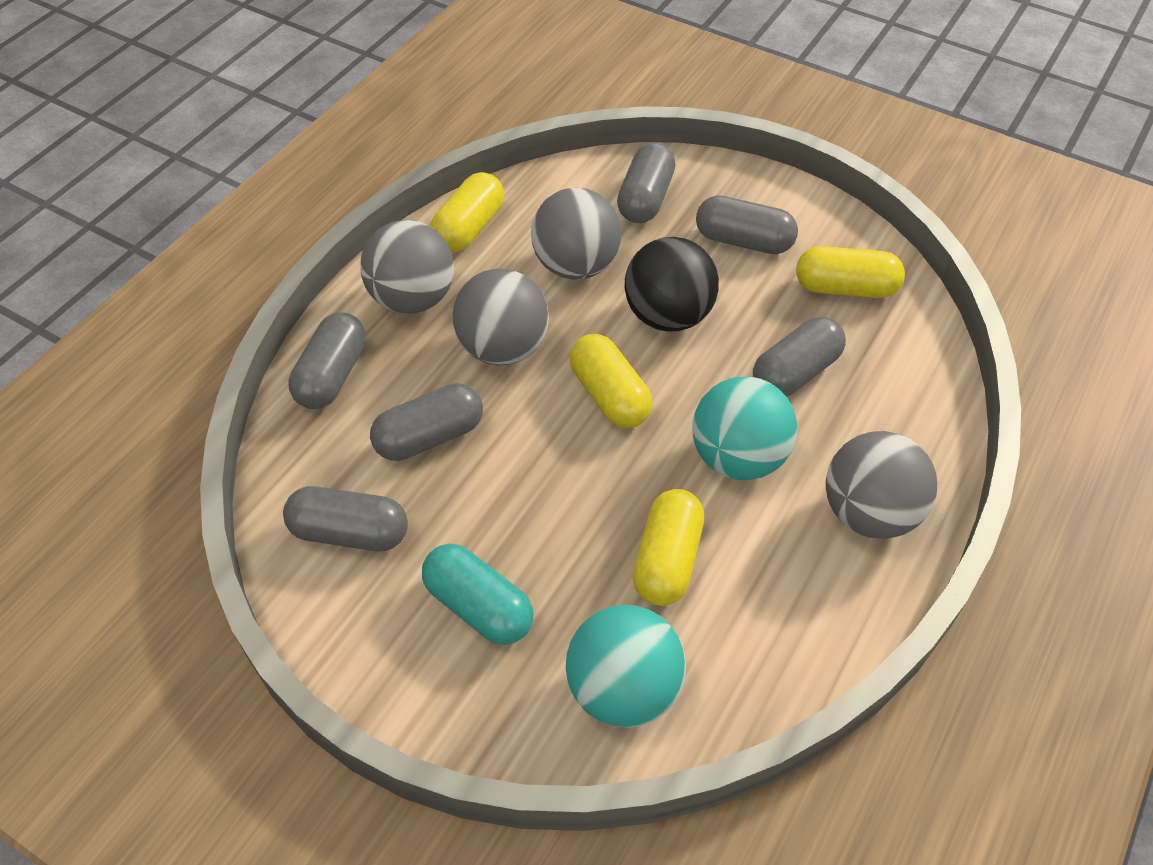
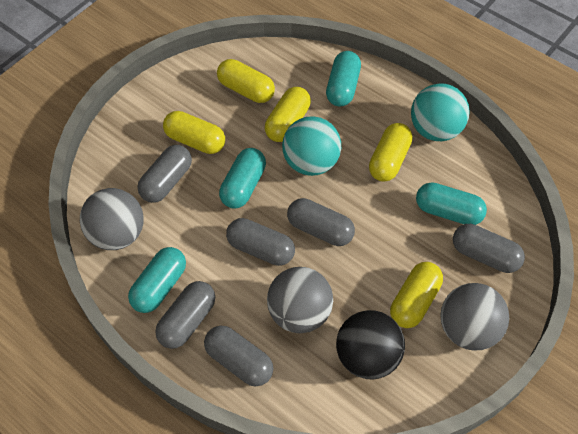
grey ball: 4 -> 3
turquoise capsule: 1 -> 4
yellow capsule: 4 -> 5

